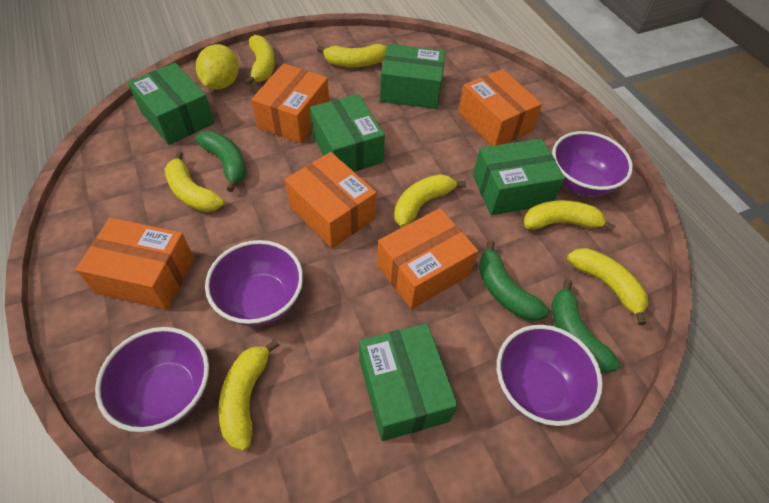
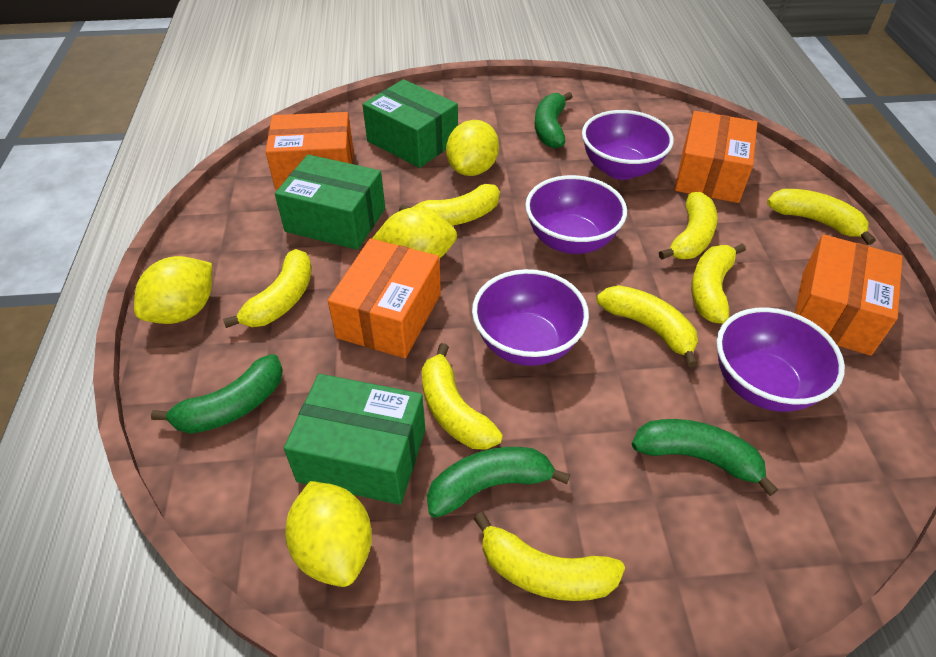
green banana: 3 -> 4
green box: 5 -> 3
orange box: 5 -> 4
yellow banana: 7 -> 8
yellow lemon: 1 -> 4

